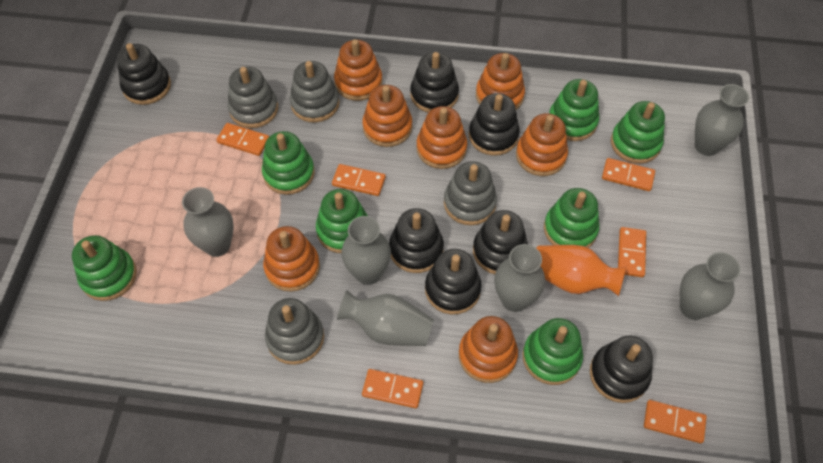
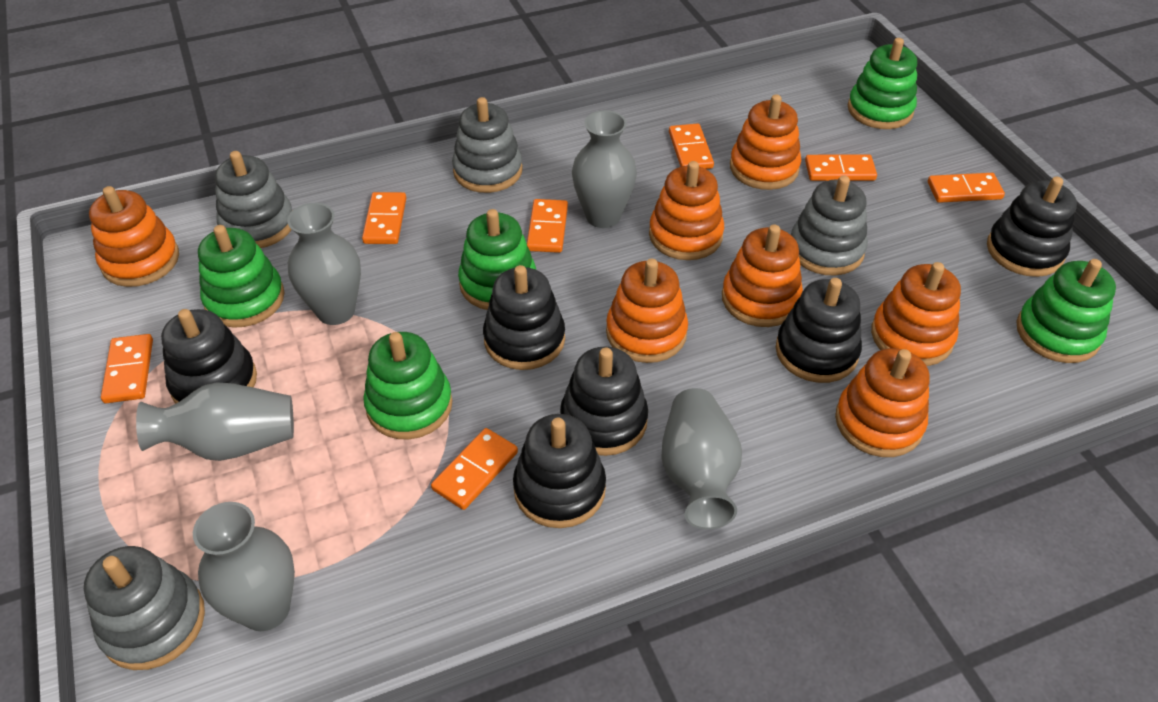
black stacking toy: 7 -> 6
green stacking toy: 7 -> 5
grey vase: 6 -> 5
orange domino: 6 -> 7
orange vase: 1 -> 0

